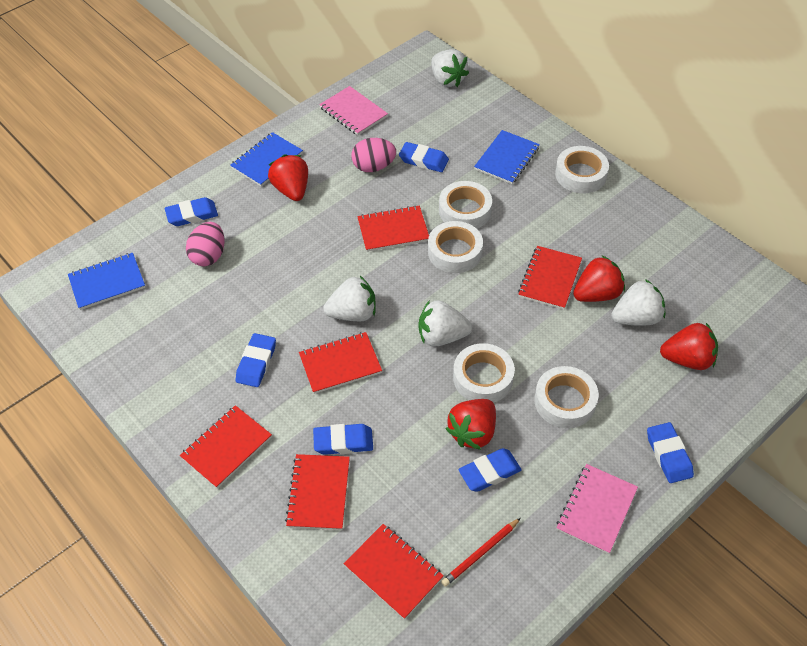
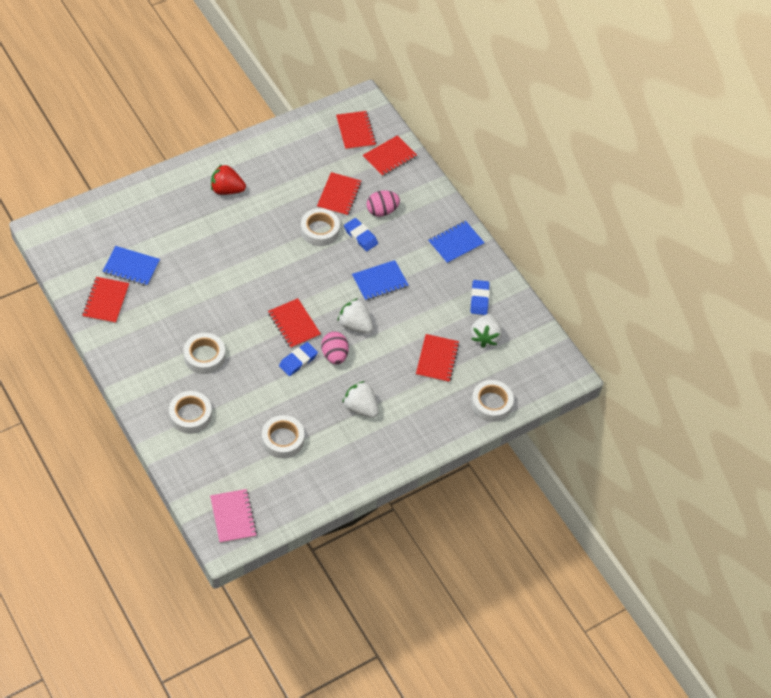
blue eraser: 6 -> 3
pink notebook: 2 -> 1
red pencil: 1 -> 0
red strawberry: 4 -> 1
white strawberry: 4 -> 3

